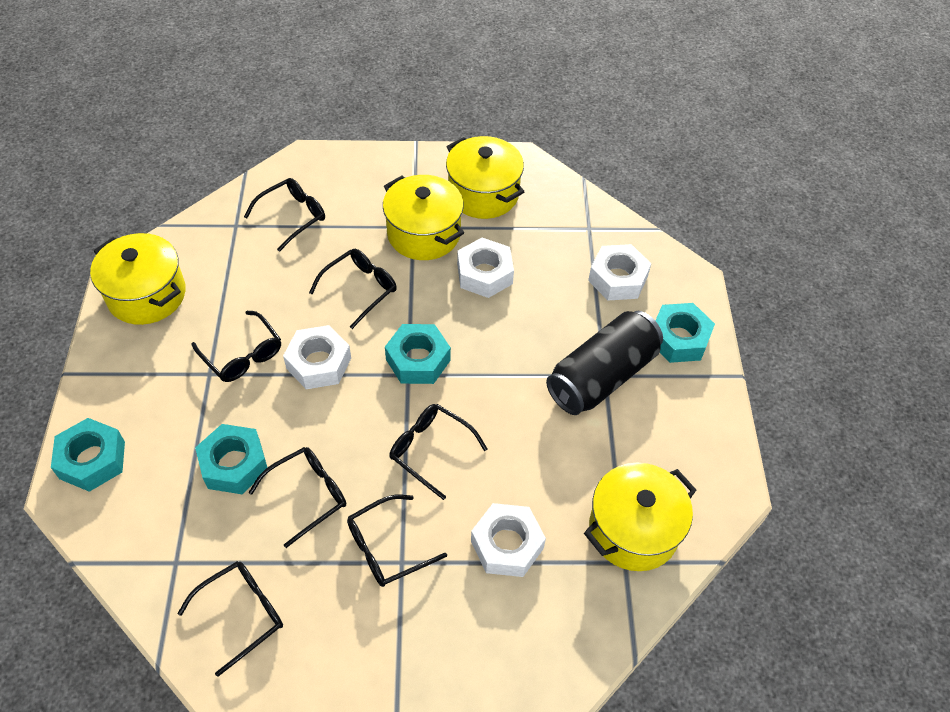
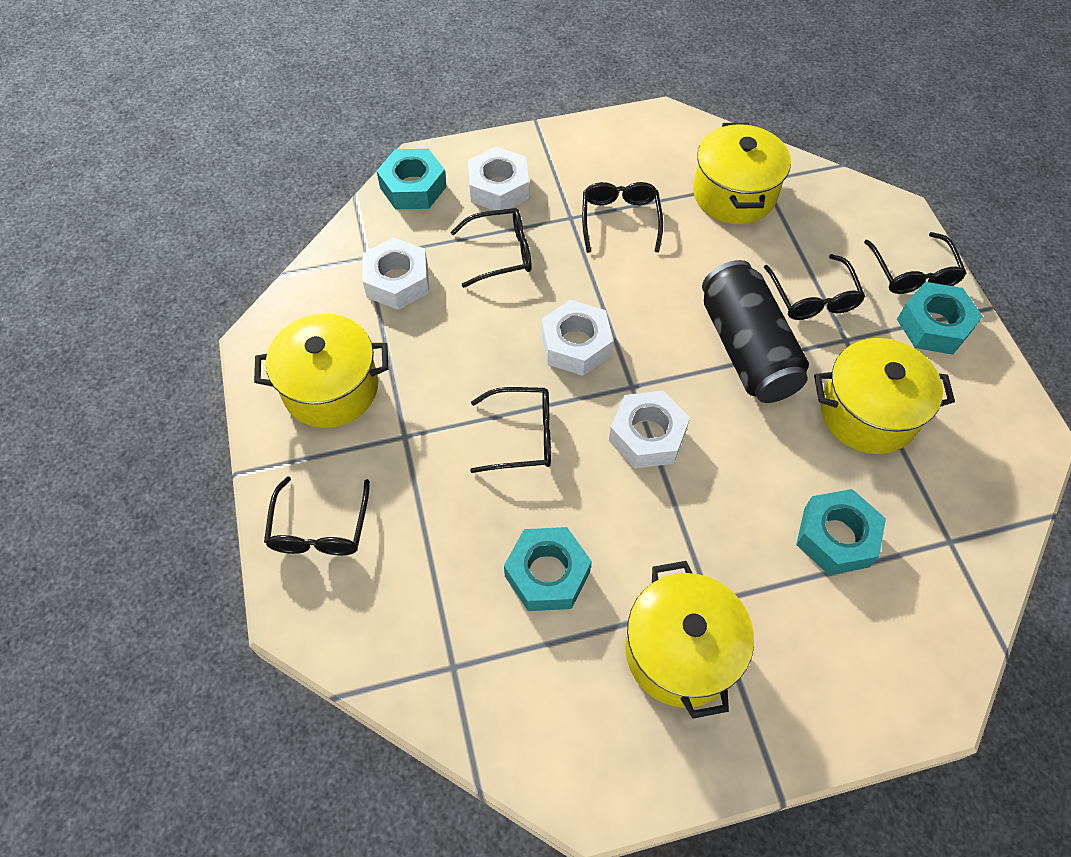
black glasses: 7 -> 6

